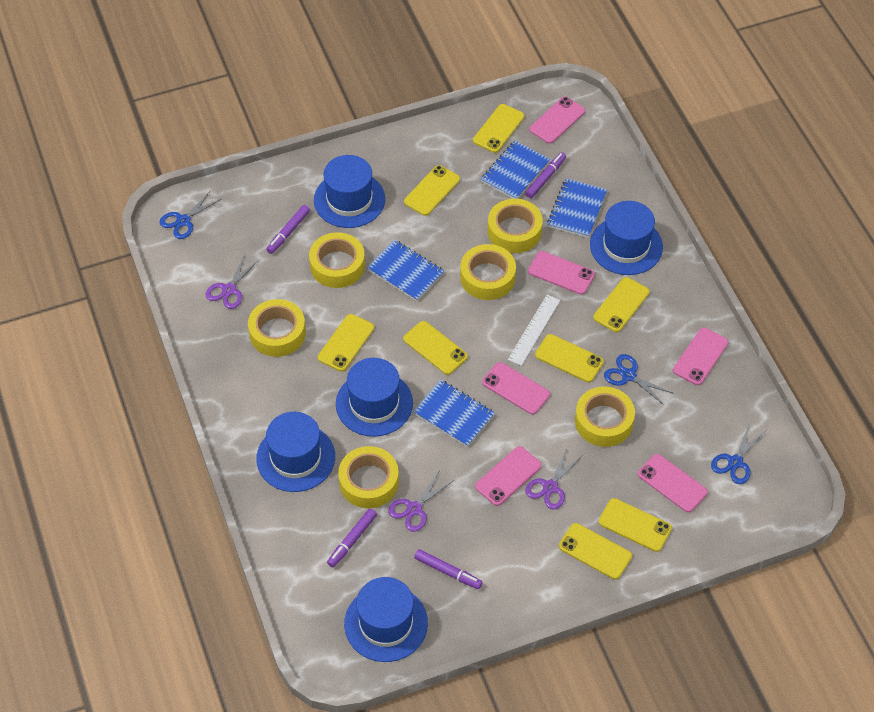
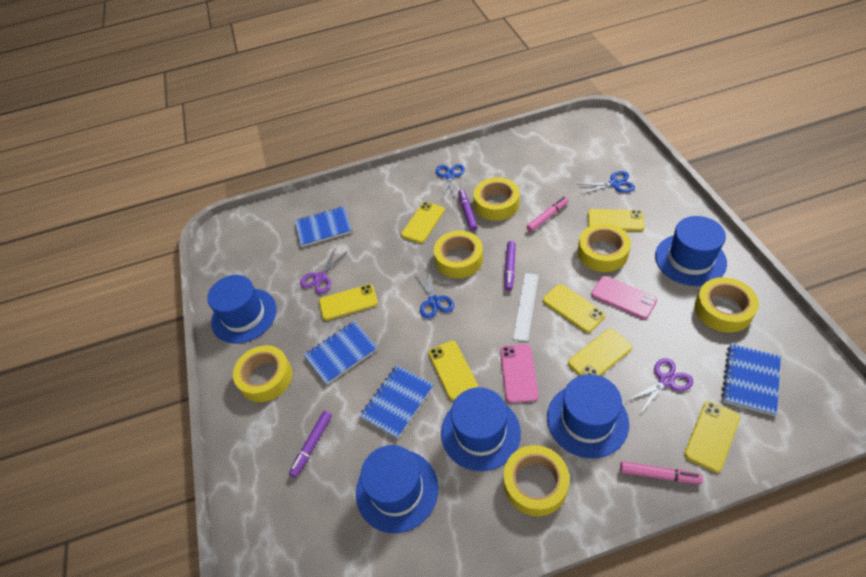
pink marker: 0 -> 2
pink phone: 6 -> 2
purple marker: 4 -> 3
purple scissors: 3 -> 2
yellow phone: 8 -> 7

